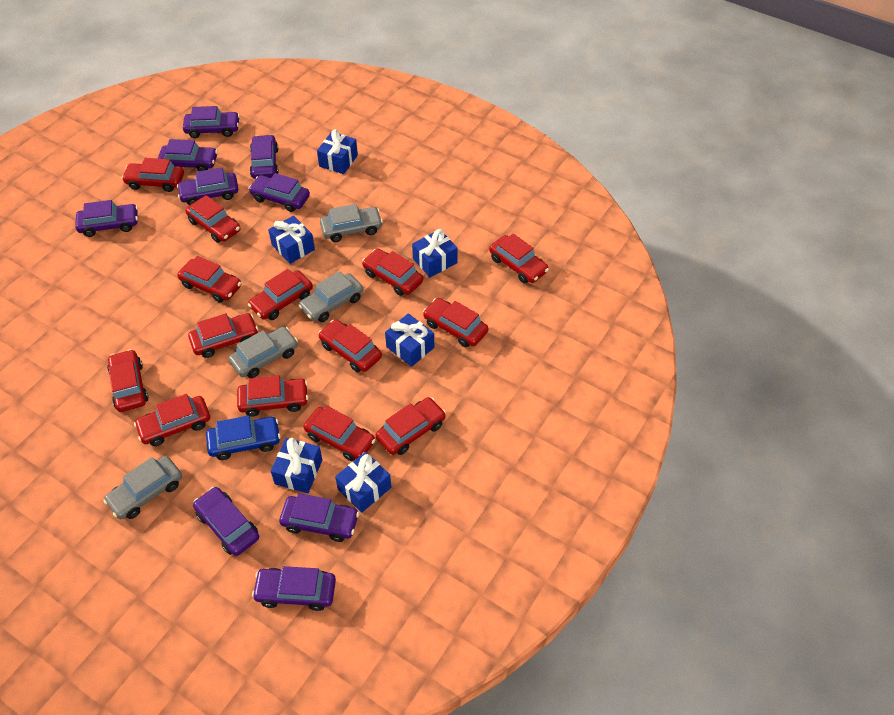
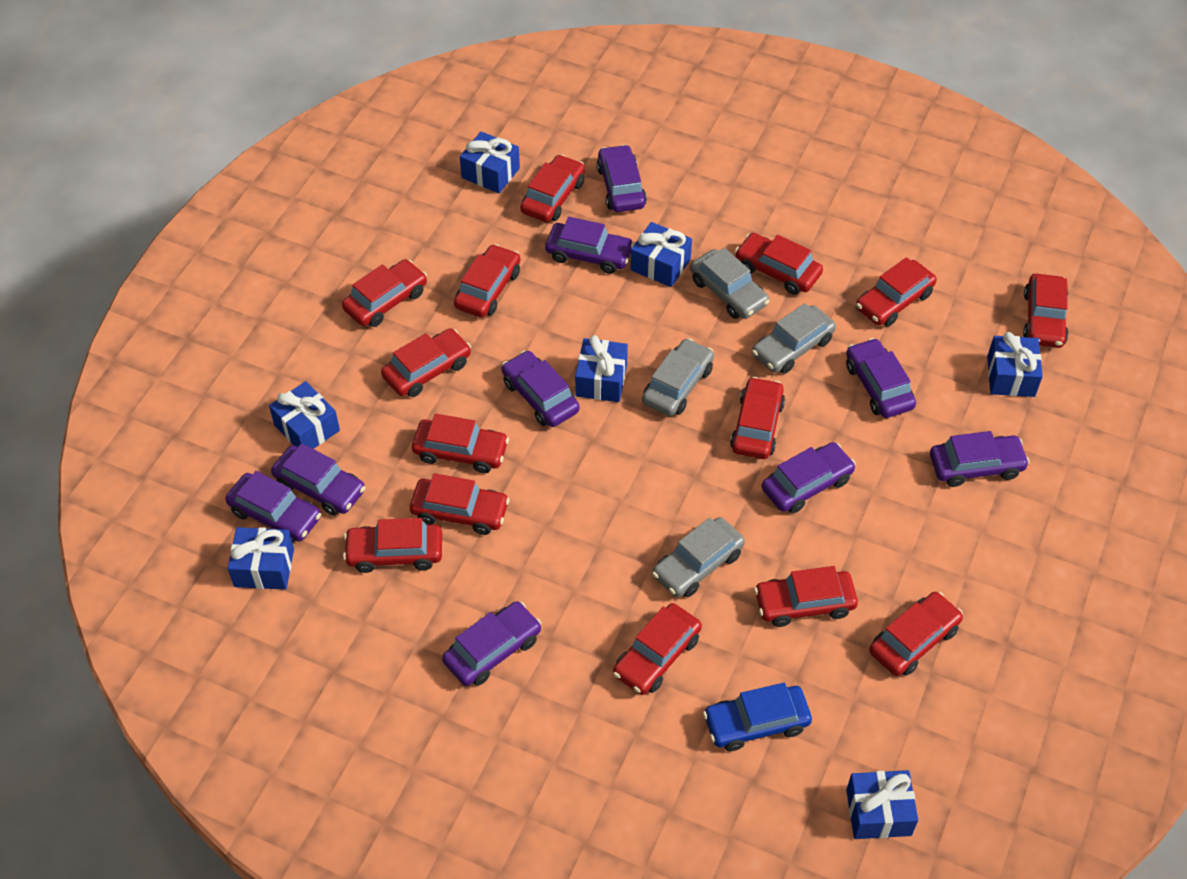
blue gift: 6 -> 7

